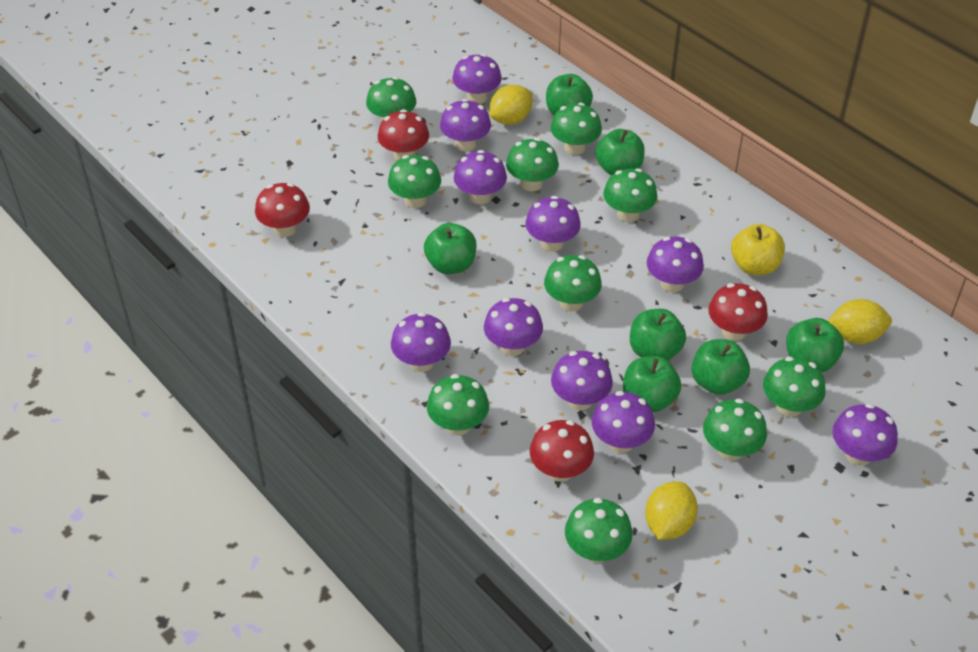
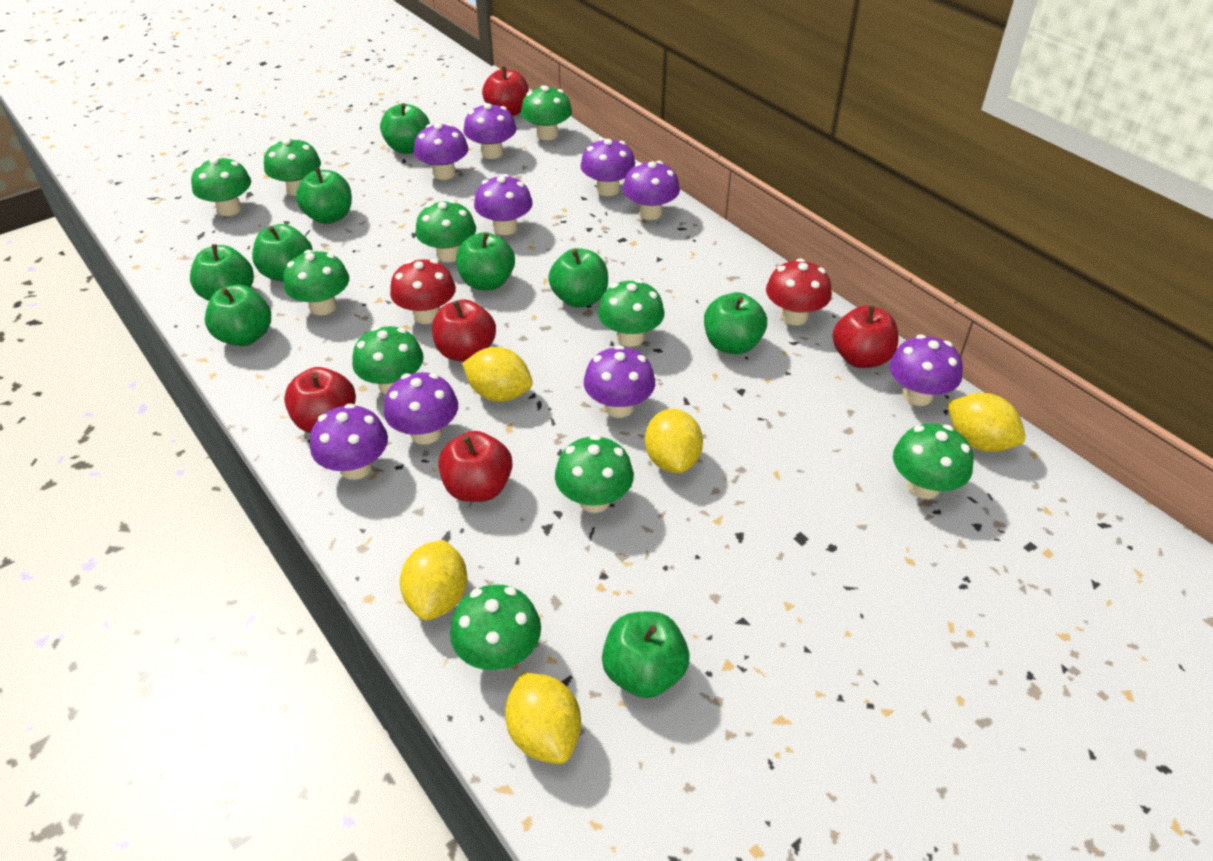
green apple: 7 -> 9
purple mushroom: 10 -> 9
red apple: 0 -> 5
red mushroom: 4 -> 2
yellow apple: 1 -> 0
yellow lemon: 3 -> 5

